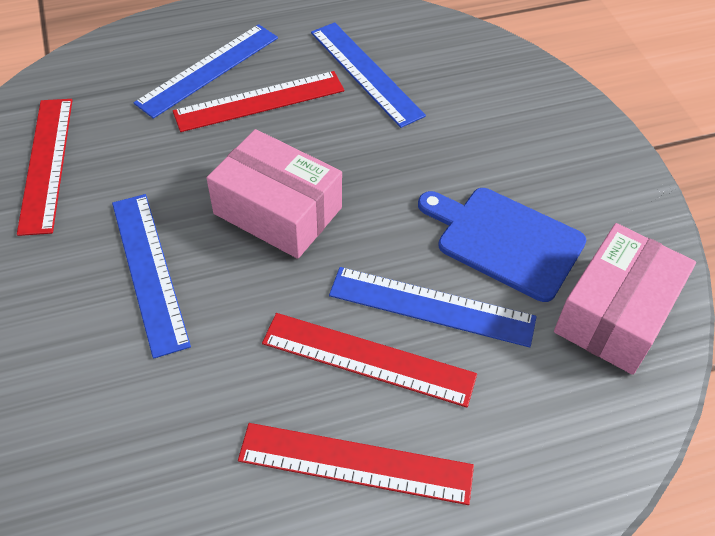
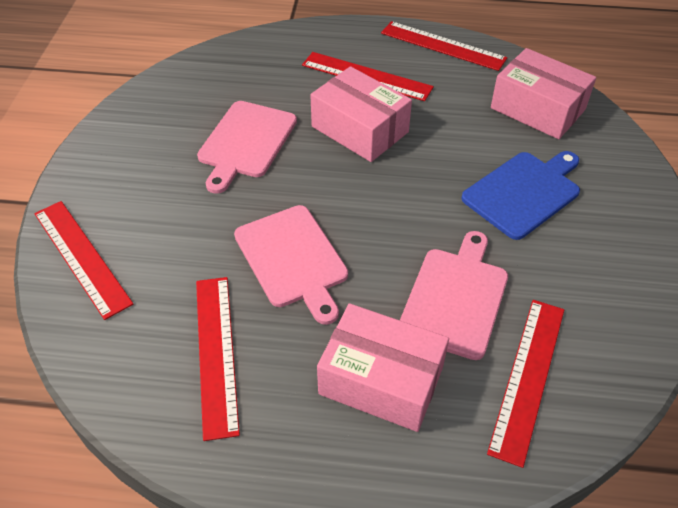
blue ruler: 4 -> 0
pink box: 2 -> 3
pink cutting board: 0 -> 3
red ruler: 4 -> 5

